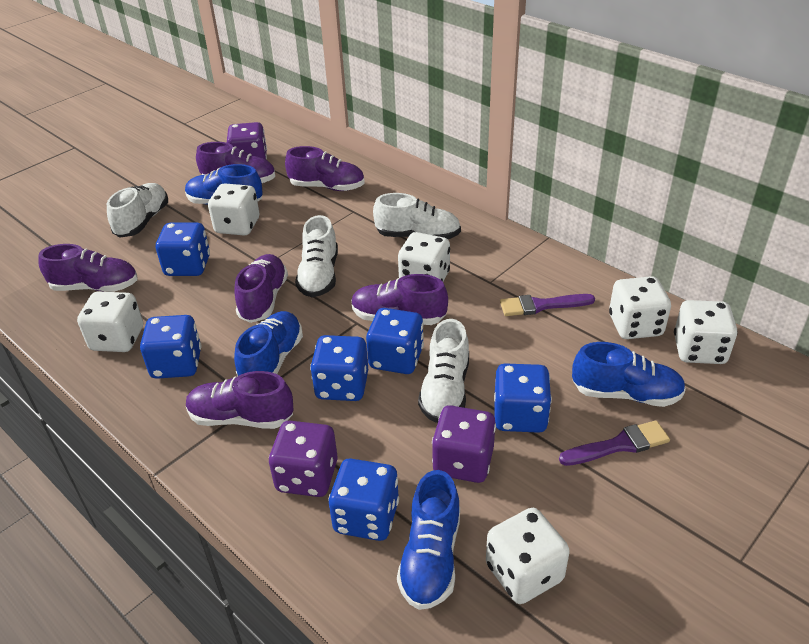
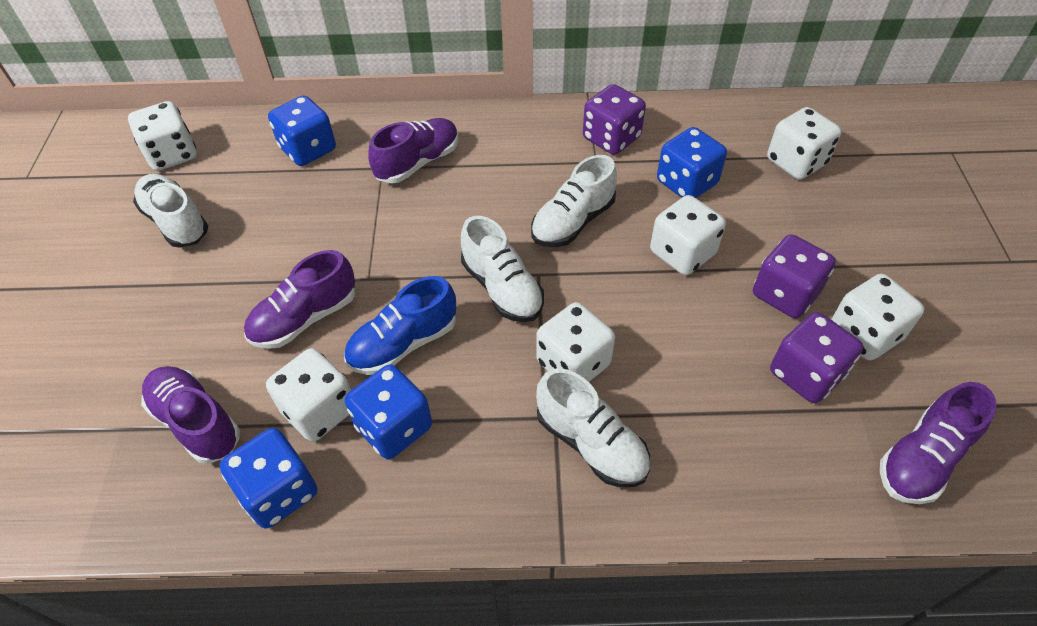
blue dice: 6 -> 4
blue shoe: 4 -> 1
purple brush: 2 -> 0
purple shoe: 6 -> 4

